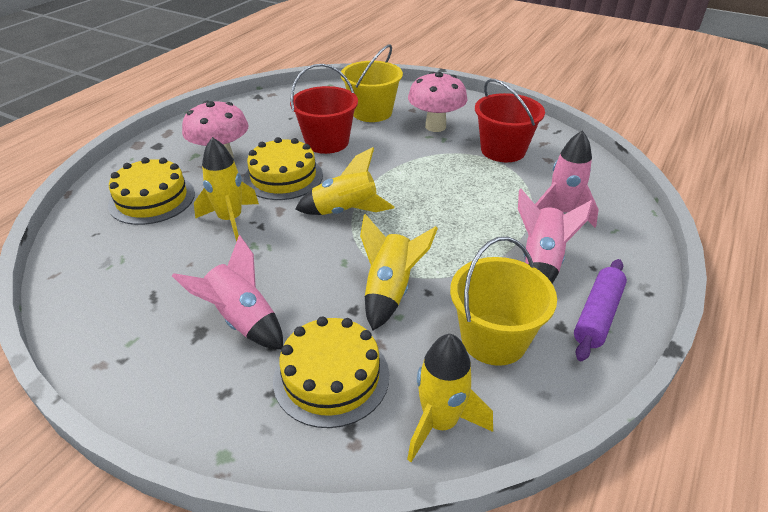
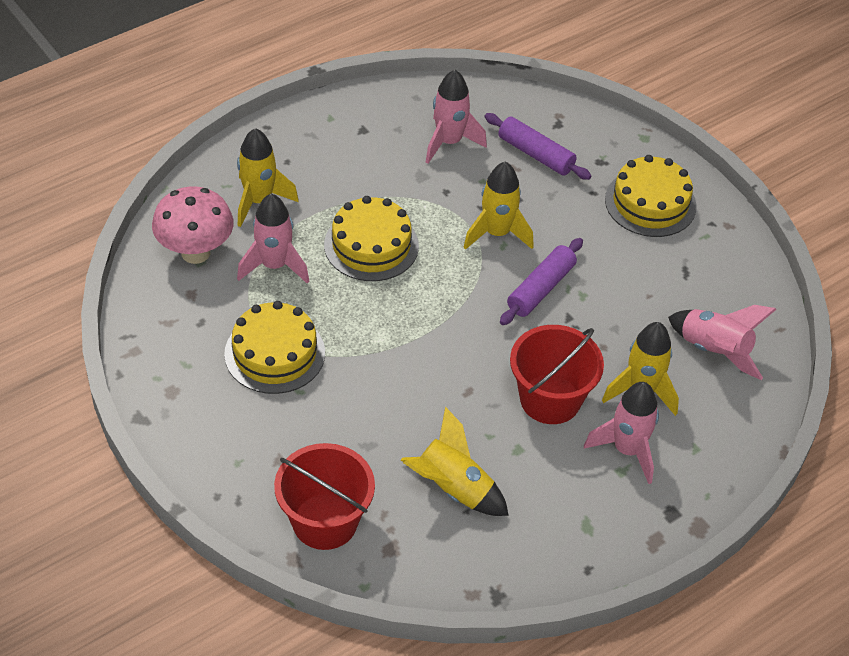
pink mushroom: 2 -> 1
pink rocket: 3 -> 4
purple rolling pin: 1 -> 2
yellow bucket: 2 -> 0

